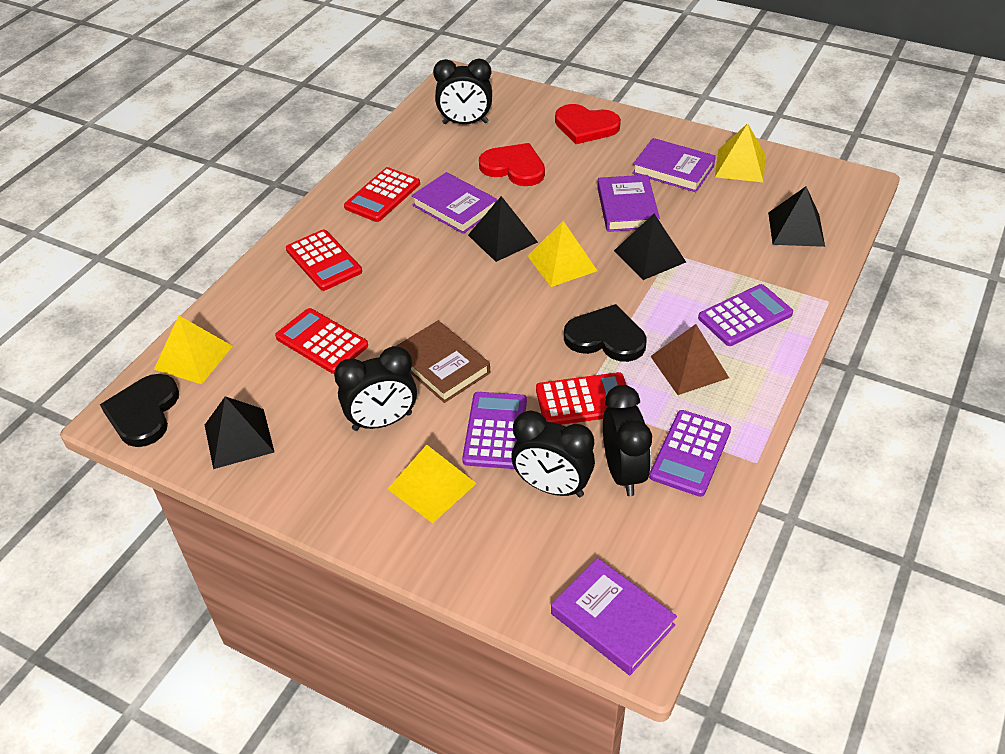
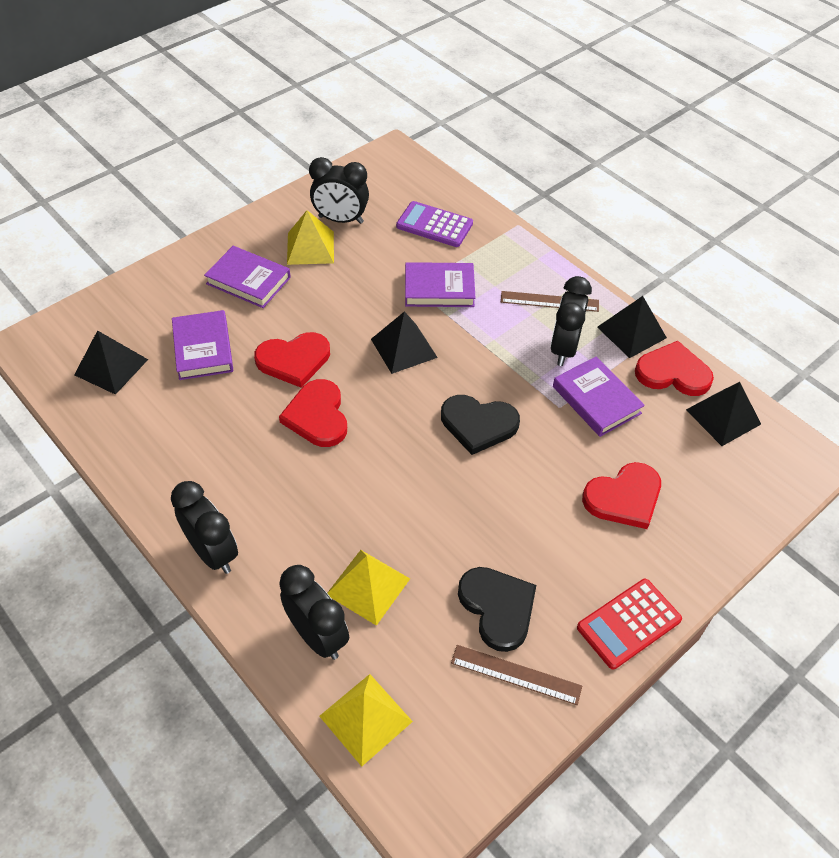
brown book: 1 -> 0
brown pyramid: 1 -> 0
brown ruler: 0 -> 2
purple calculator: 3 -> 1
red calculator: 4 -> 1
red heart: 2 -> 4
yellow pyramid: 4 -> 3

